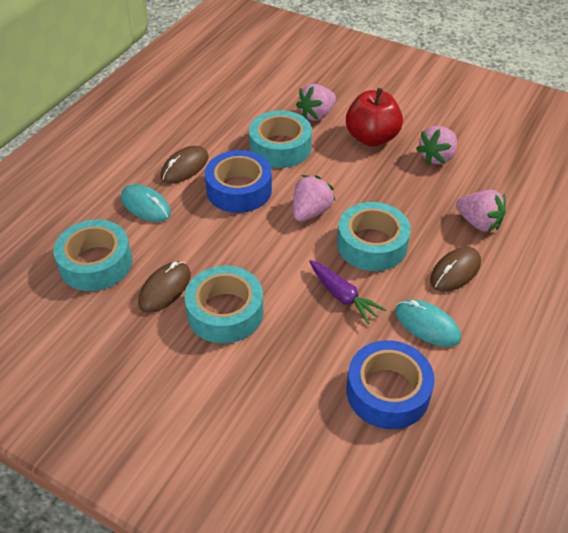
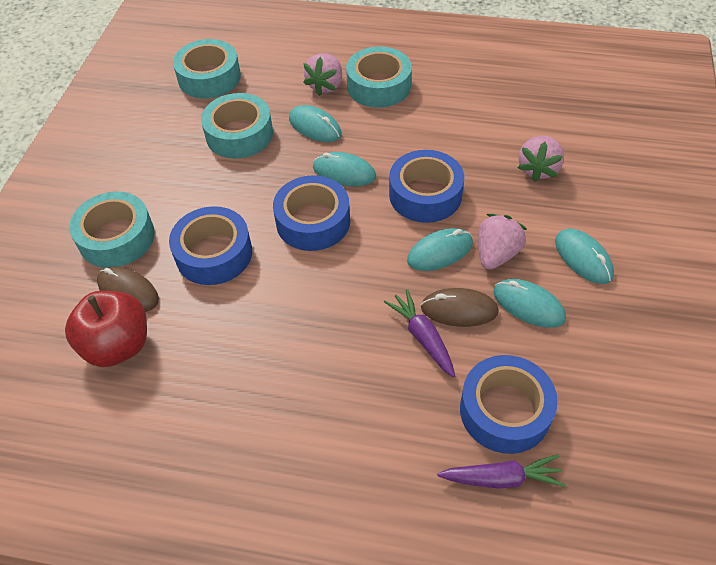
blue tape: 2 -> 4
brown mouse: 3 -> 2
pink strawberry: 4 -> 3
purple carrot: 1 -> 2
turquoise mouse: 2 -> 5

